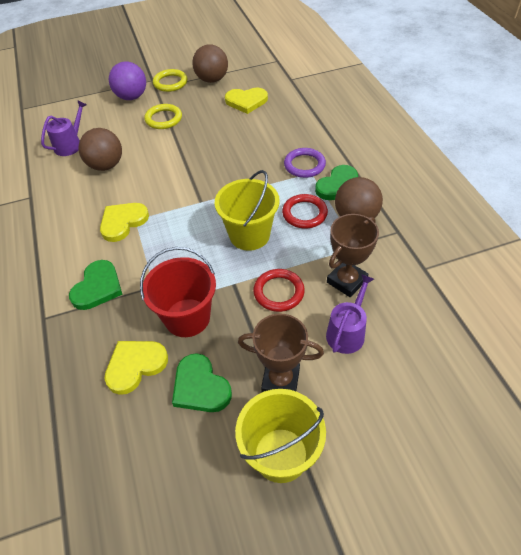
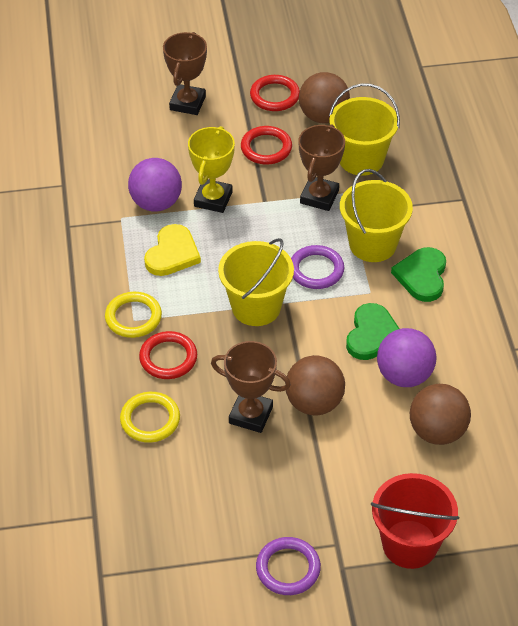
brown trophy: 2 -> 3
green heart: 3 -> 2
purple ball: 1 -> 2
purple ring: 1 -> 2
purple watering can: 2 -> 0
red ring: 2 -> 3
yellow bucket: 2 -> 3
yellow heart: 3 -> 1
yellow trophy: 0 -> 1

